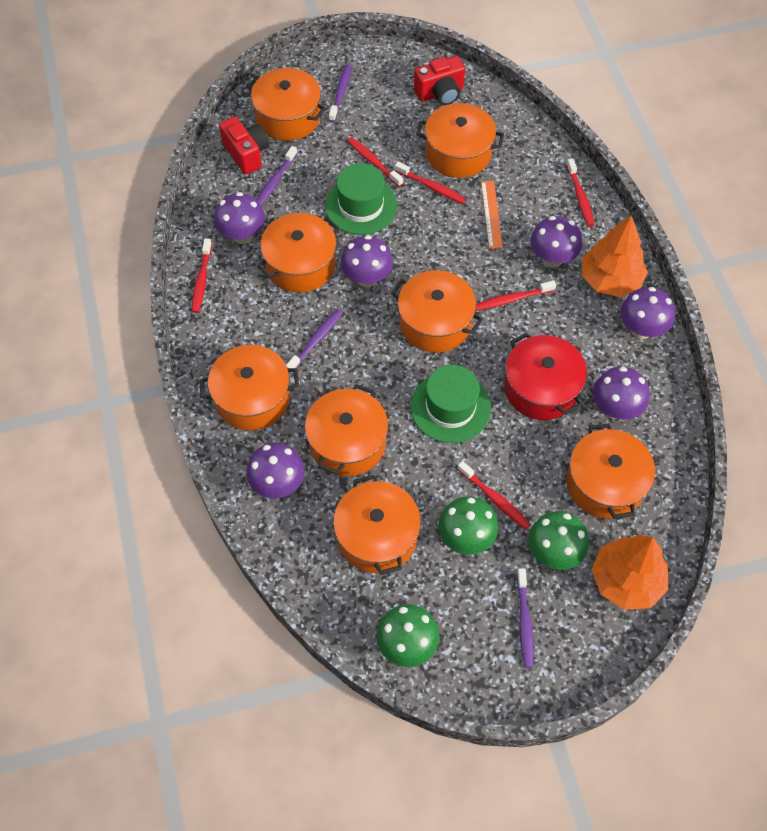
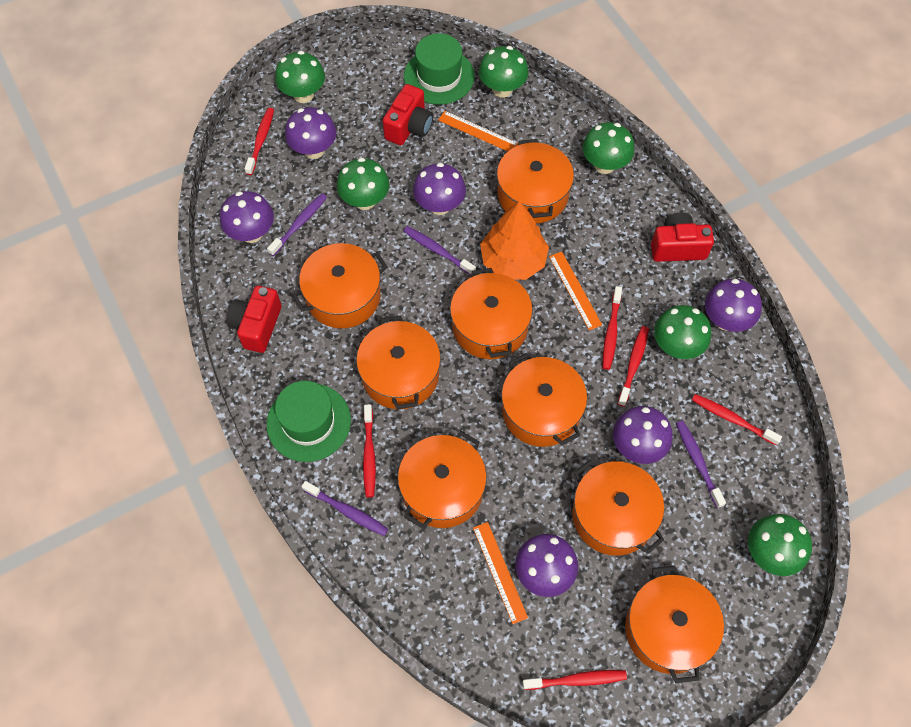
green mushroom: 3 -> 6
orange ruler: 1 -> 3
orange tree: 2 -> 1
red camera: 2 -> 3
red pot: 1 -> 0

